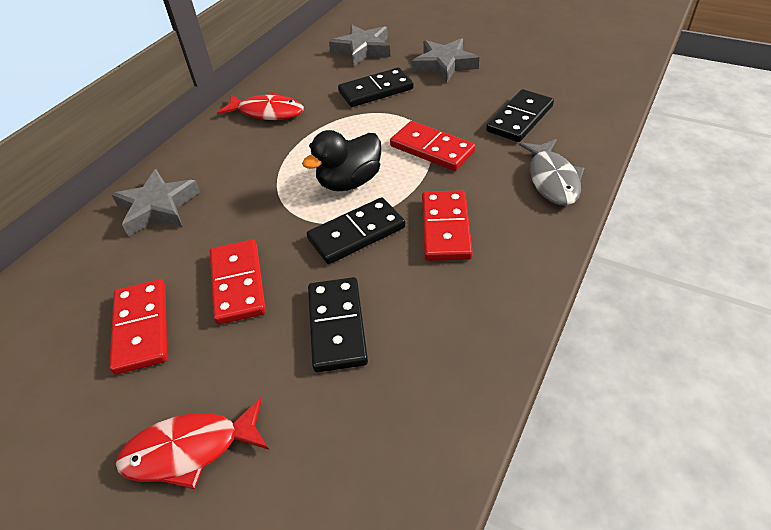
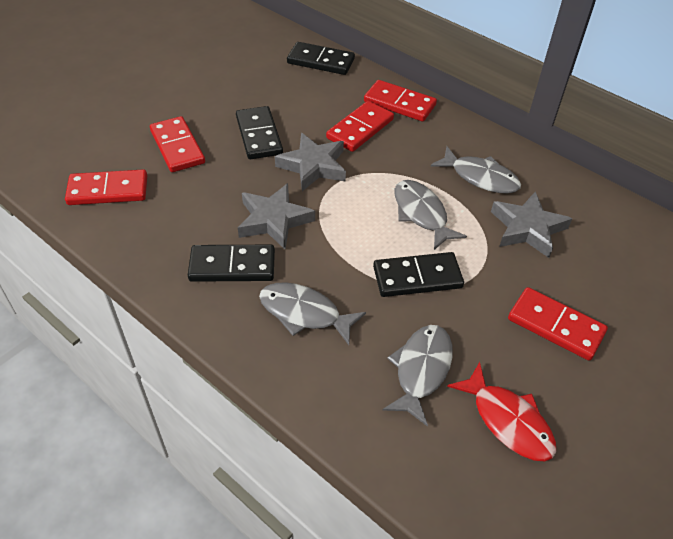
black duck: 1 -> 0
grey fish: 1 -> 4
red domino: 4 -> 5
red fish: 2 -> 1

